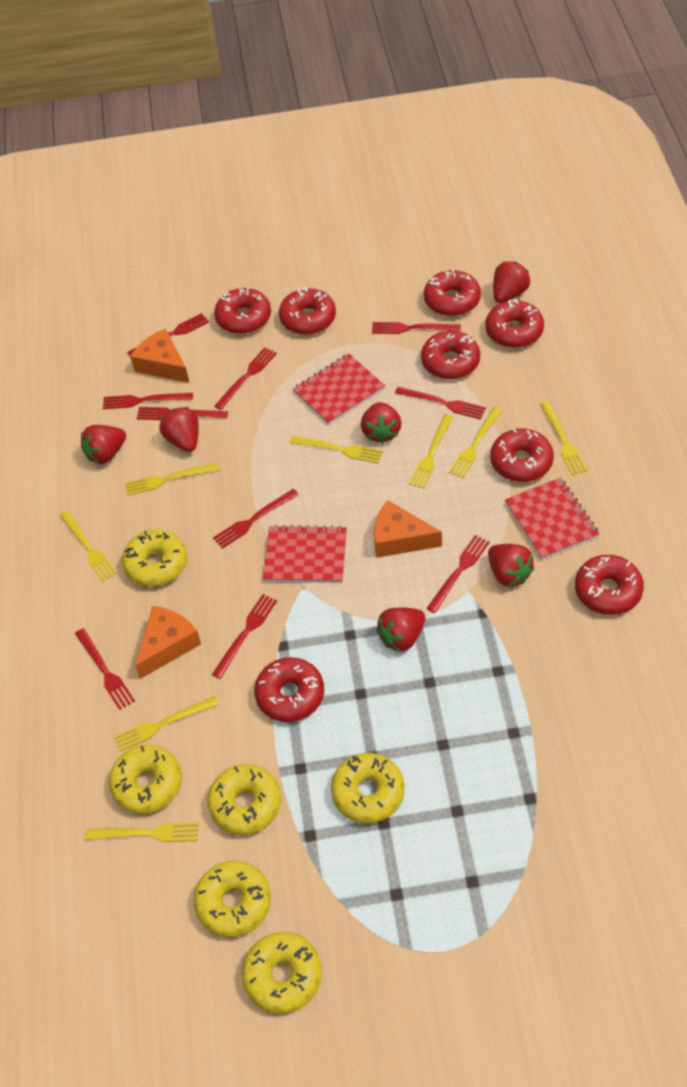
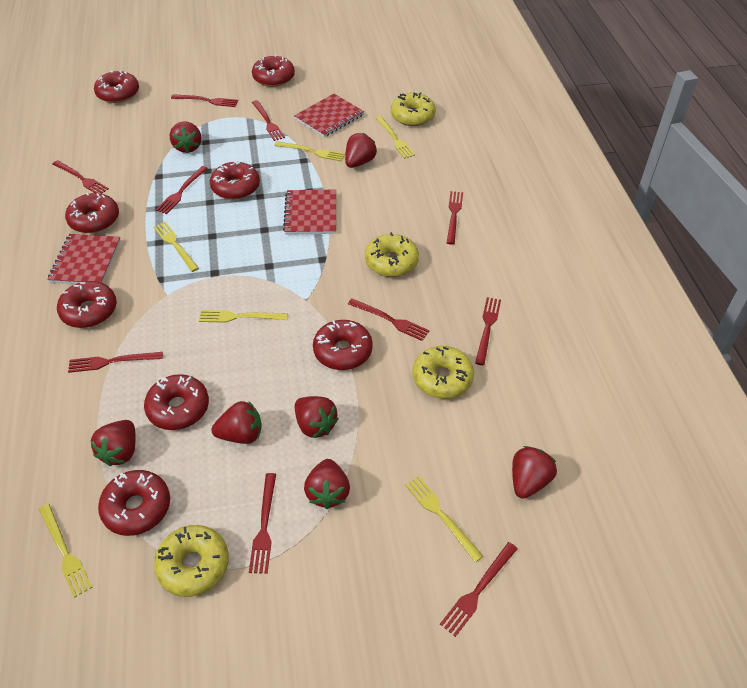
orange cheese: 3 -> 0
red strawberry: 6 -> 7
yellow donut: 6 -> 4
yellow fork: 8 -> 6

